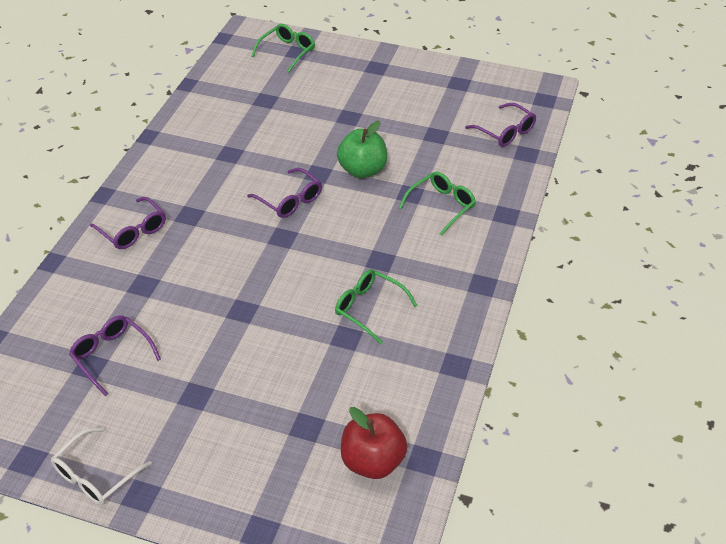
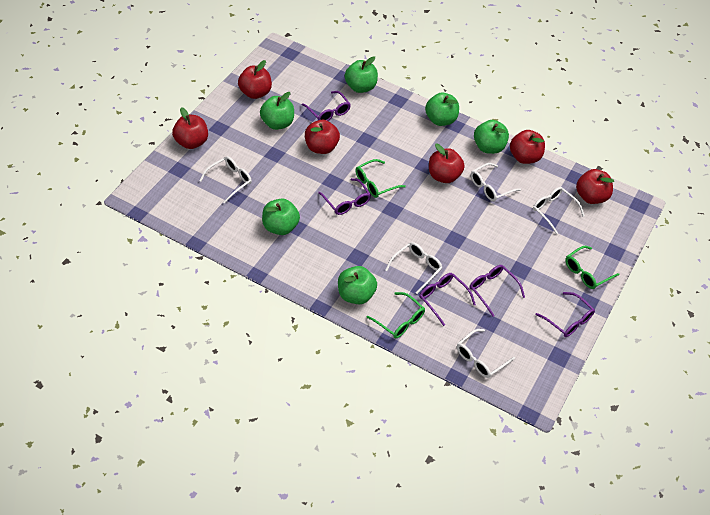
green apple: 1 -> 6
purple glasses: 4 -> 5
red apple: 1 -> 6
white glasses: 1 -> 5

